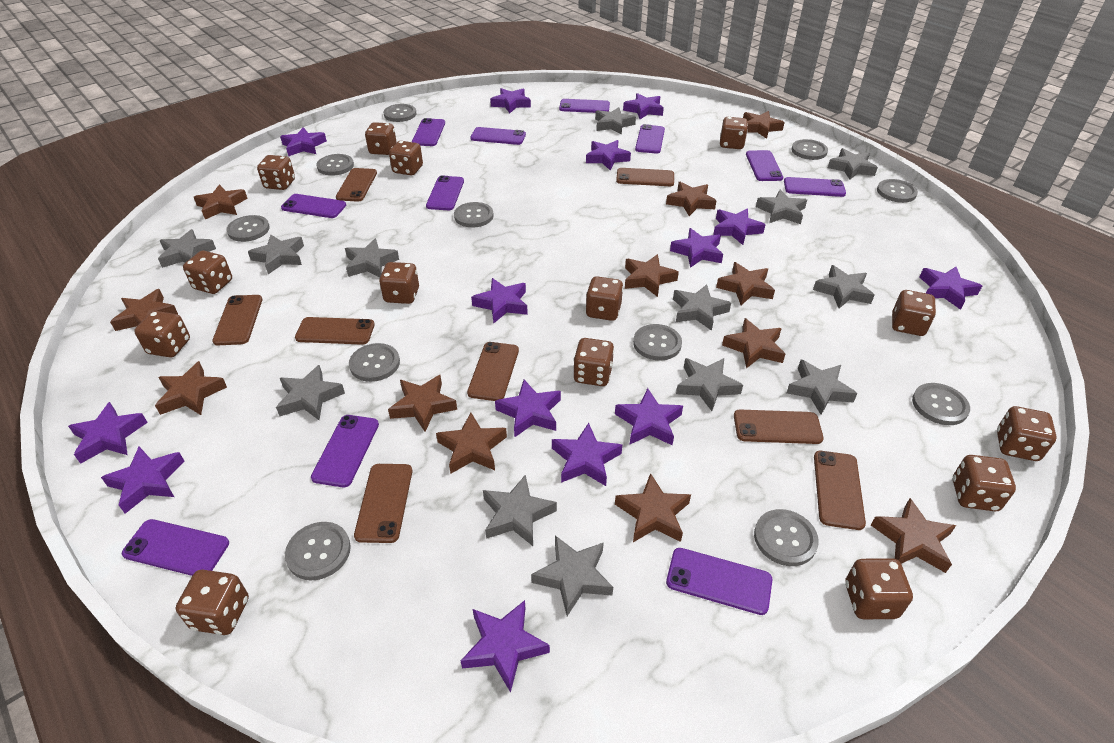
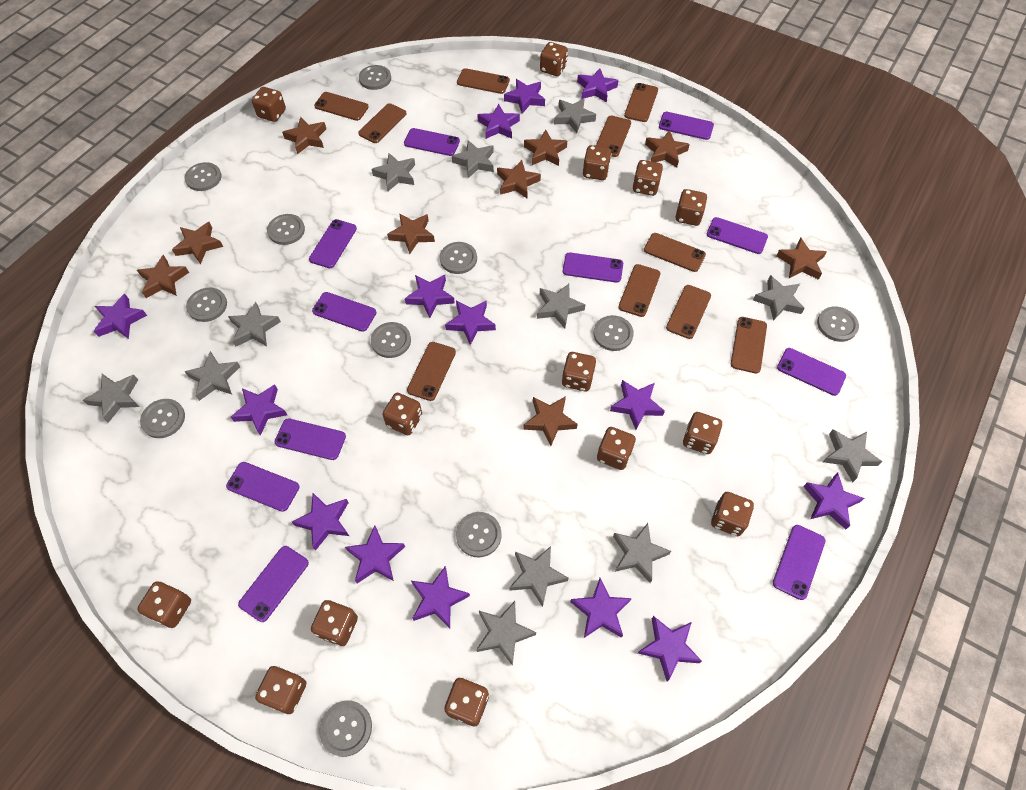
brown phone: 8 -> 10
brown star: 12 -> 9
grey star: 13 -> 12

